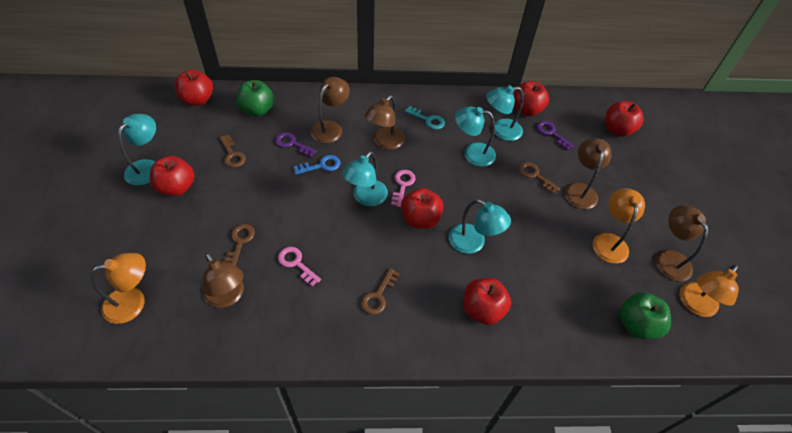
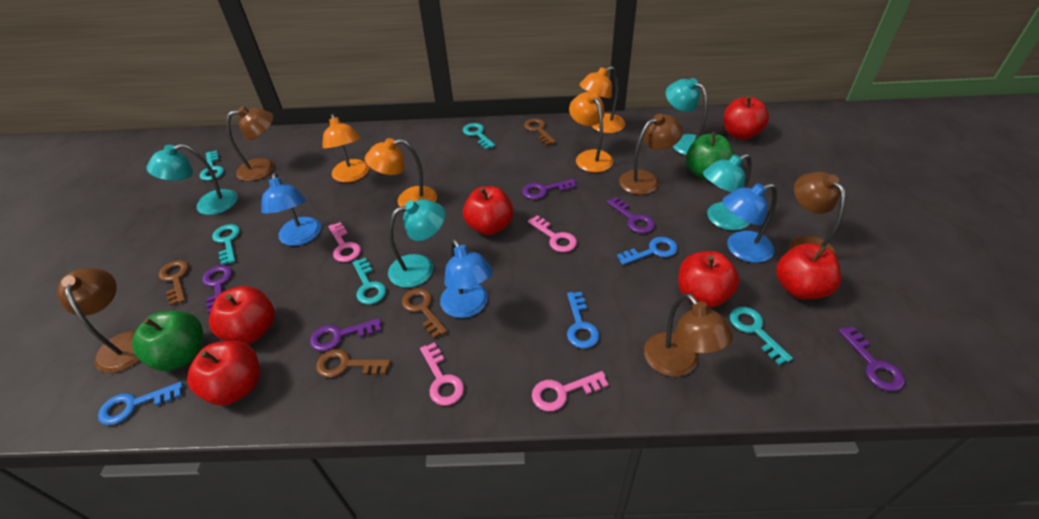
blue key: 1 -> 3
blue lamp: 0 -> 3
orange lamp: 3 -> 4
pink key: 2 -> 4
purple key: 2 -> 5
turquoise key: 1 -> 5
turquoise lamp: 5 -> 4

